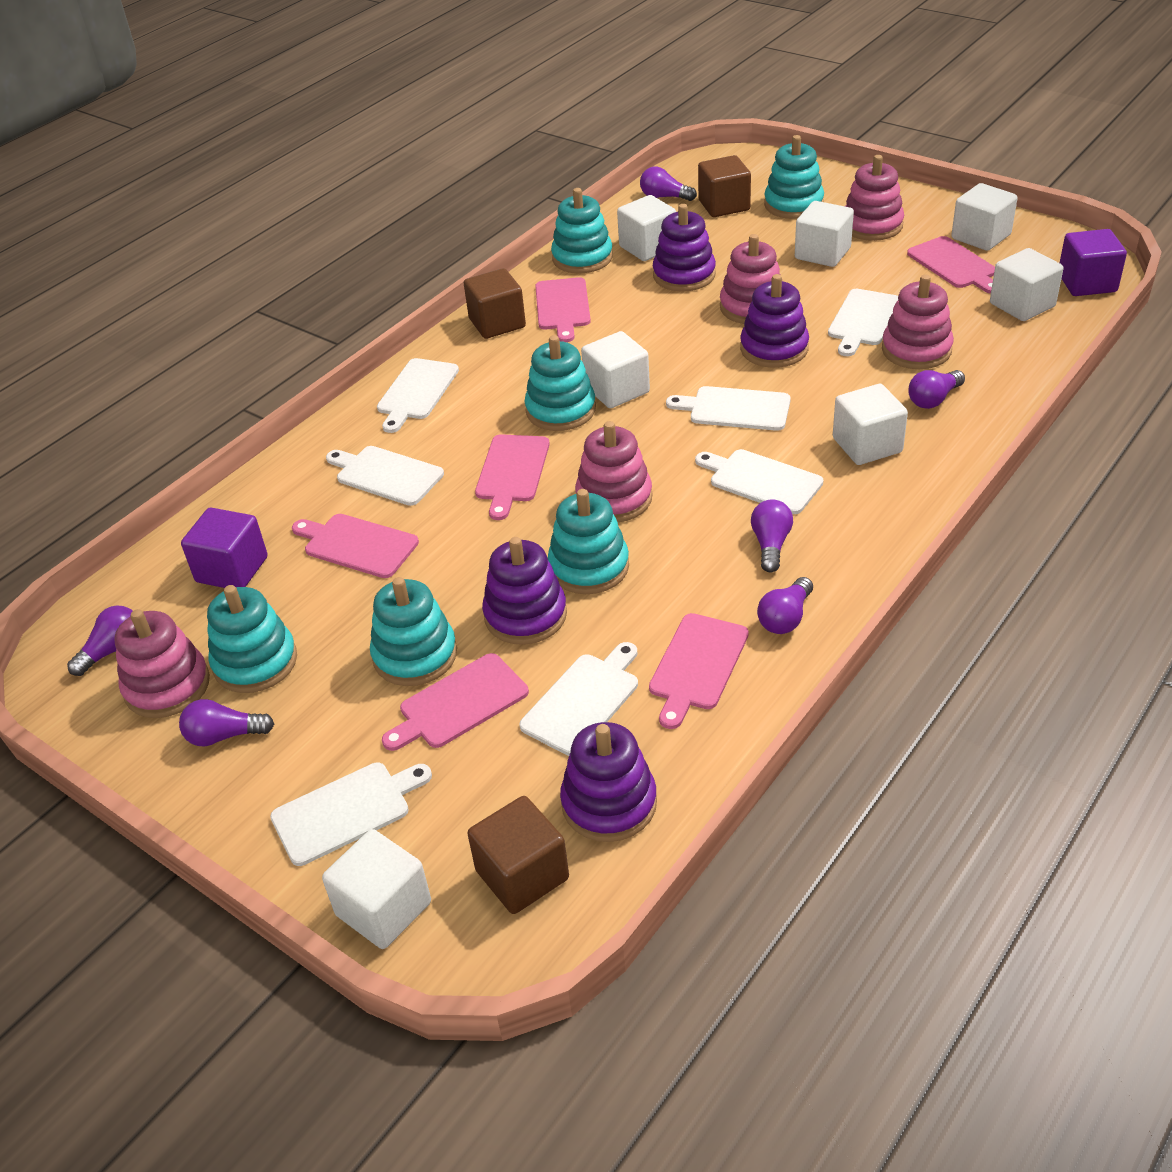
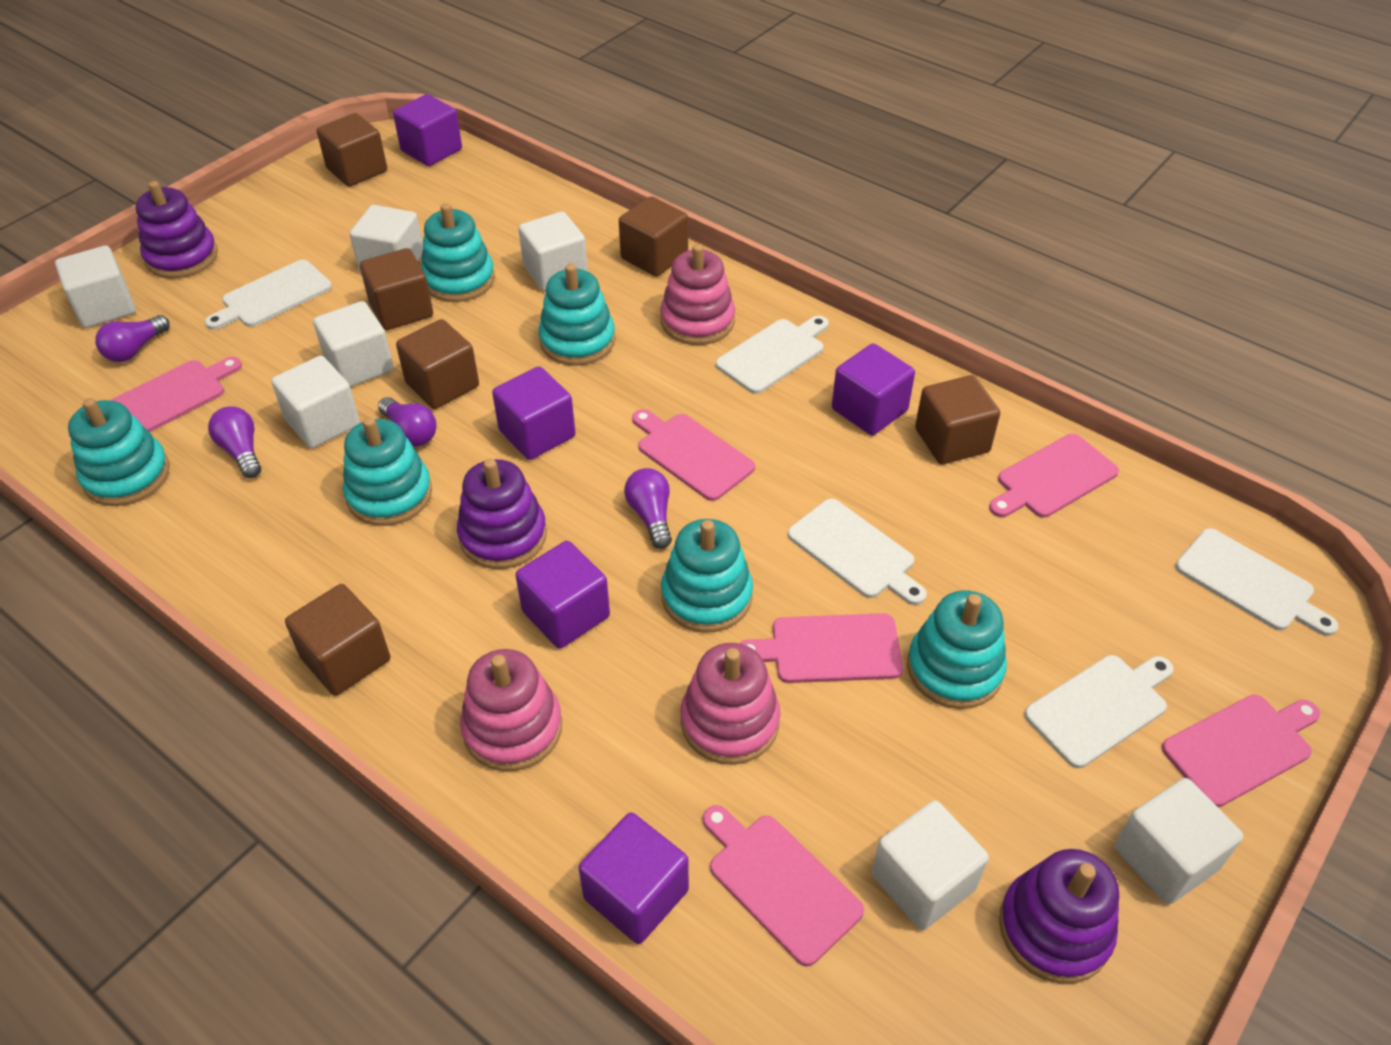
brown cube: 3 -> 6
pink stacking toy: 5 -> 3
purple cube: 2 -> 5
purple light bulb: 6 -> 4
purple stacking toy: 4 -> 3
white cutting board: 7 -> 5

